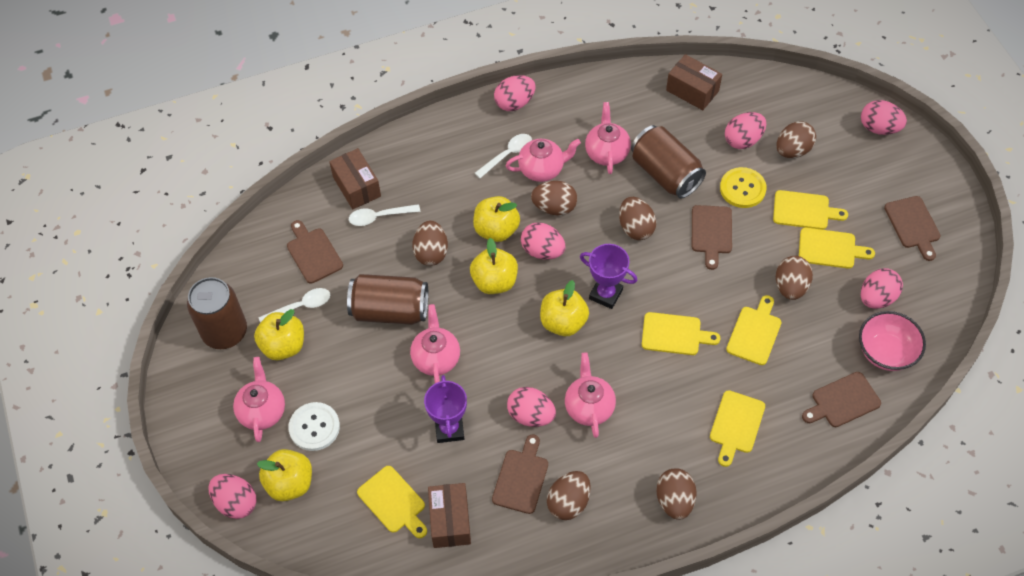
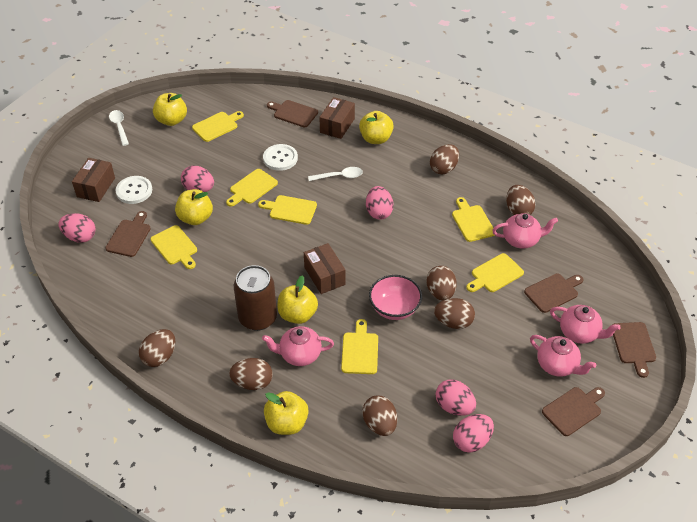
brown can: 3 -> 1
pink egg: 7 -> 5
pink teapot: 5 -> 4
purple trophy: 2 -> 0
white button: 1 -> 2
white spoon: 3 -> 2
yellow button: 1 -> 0
yellow cutting board: 6 -> 7

